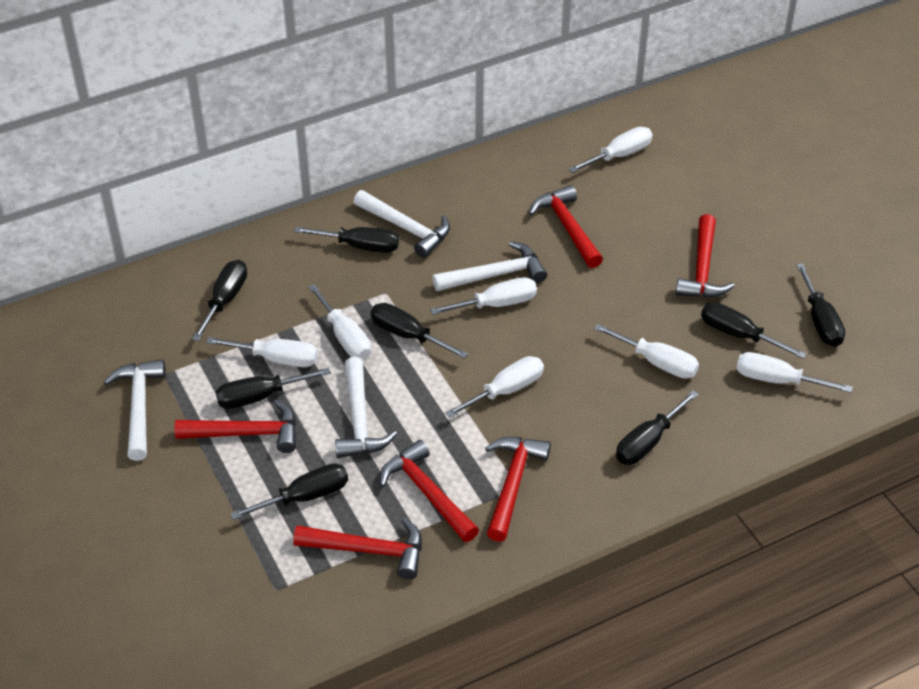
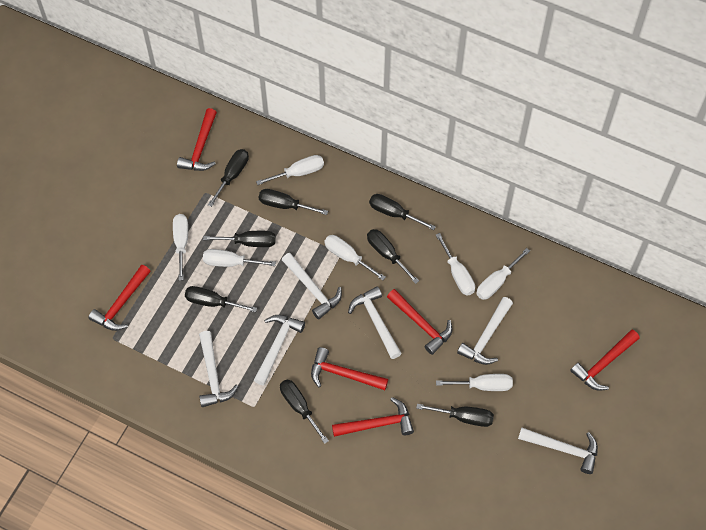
white hammer: 4 -> 6

